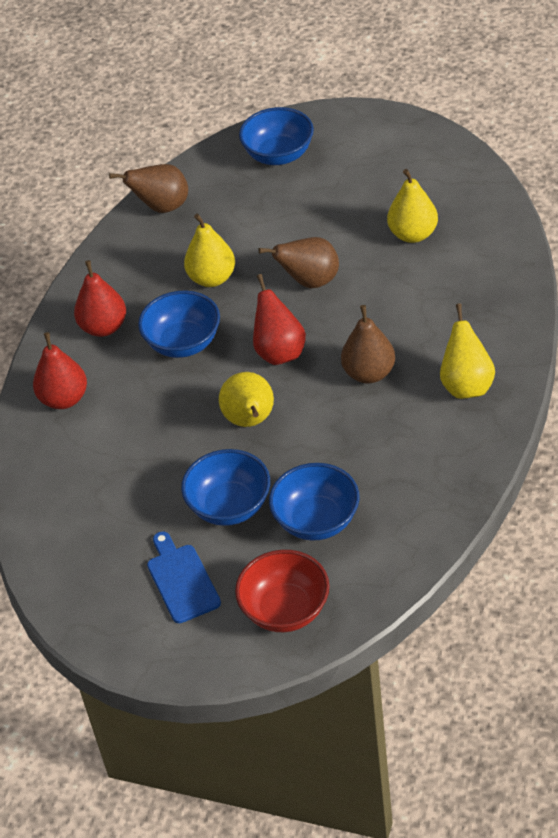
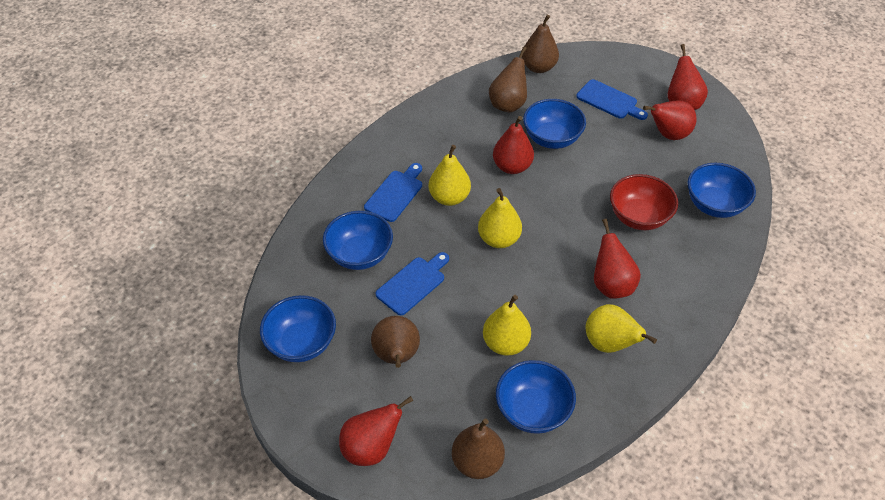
blue bowl: 4 -> 5
blue cutting board: 1 -> 3
brown pear: 3 -> 4
red pear: 3 -> 5

